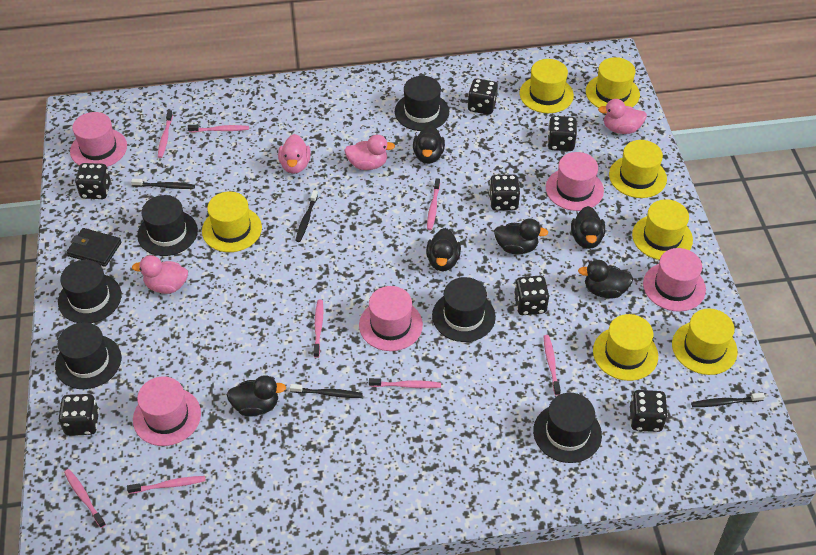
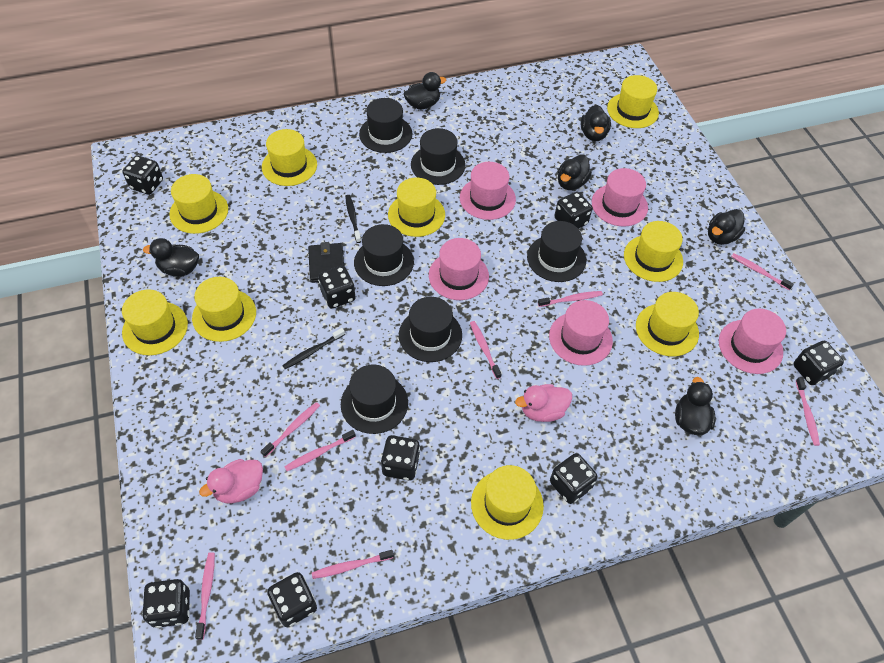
black dice: 7 -> 8
black toothbrush: 4 -> 2
pink duck: 4 -> 2
yellow hat: 7 -> 9

